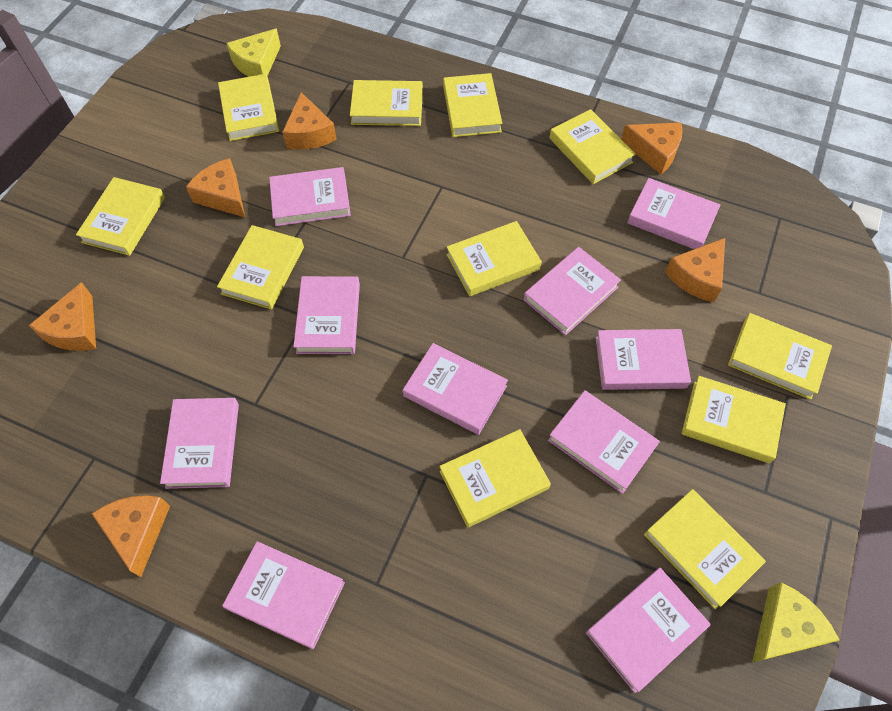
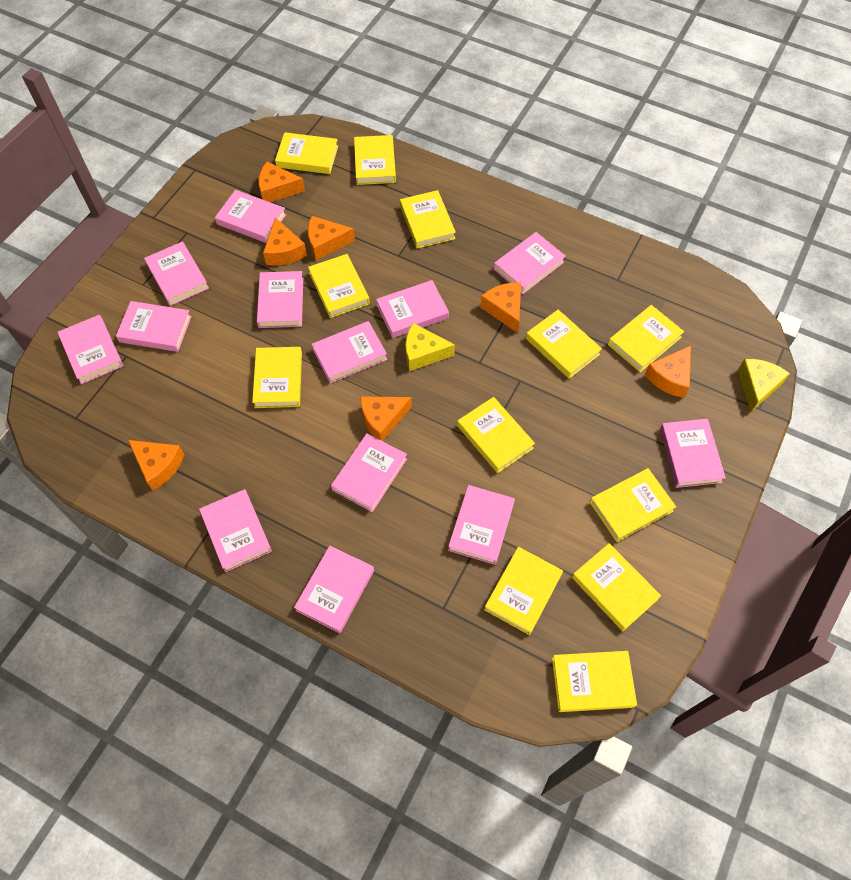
orange cheese: 6 -> 7
pink book: 10 -> 13
yellow book: 11 -> 12

